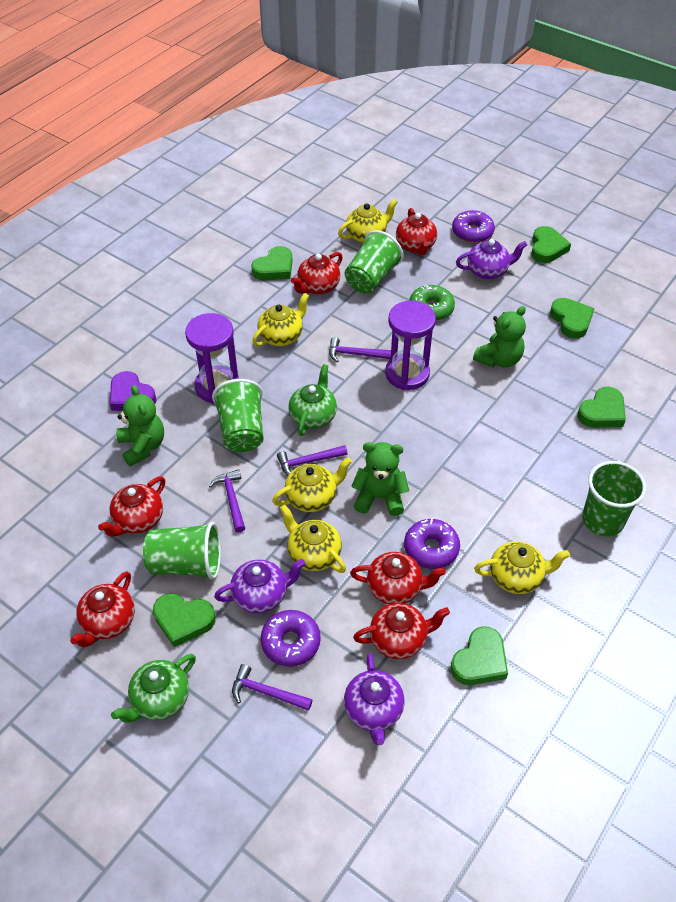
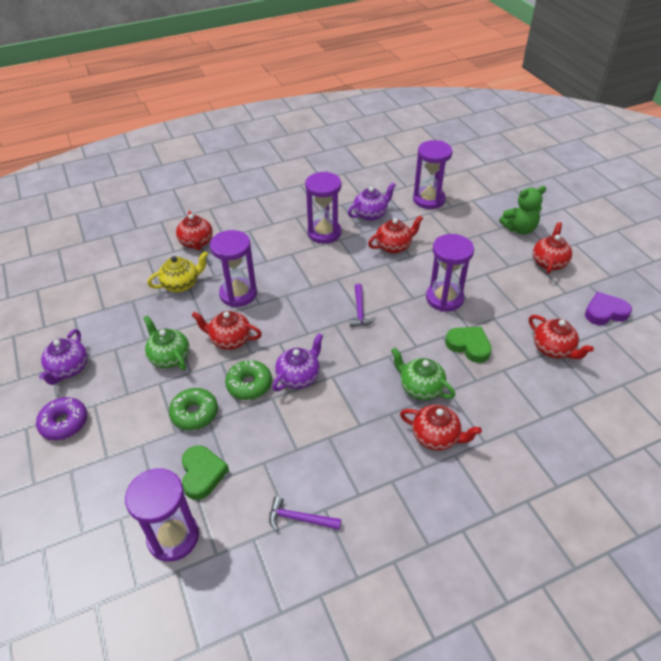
green cup: 4 -> 0
green donut: 1 -> 2
green heart: 6 -> 2
green teddy bear: 3 -> 1
purple donut: 3 -> 1
purple hammer: 4 -> 2
purple hourglass: 2 -> 5
yellow teapot: 5 -> 1

